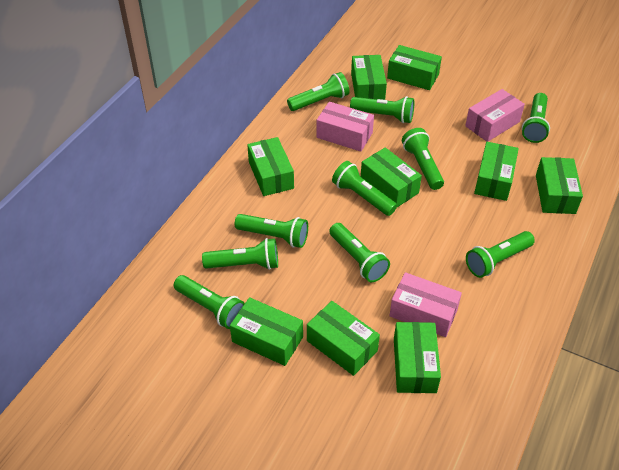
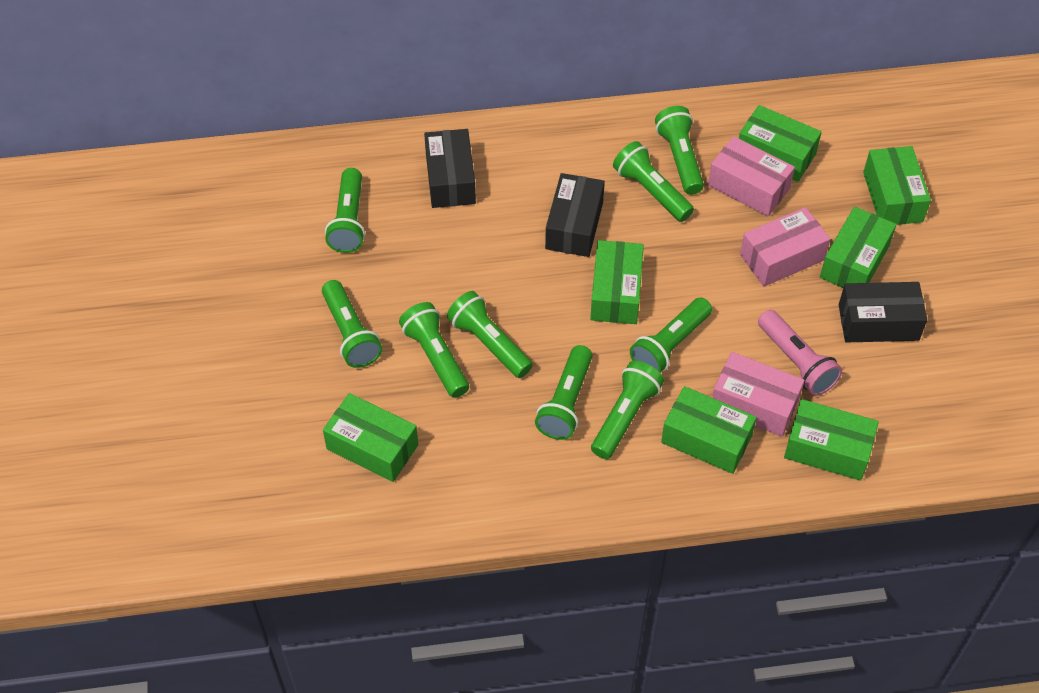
black box: 0 -> 3
green box: 9 -> 7
green flashlight: 10 -> 9
pink flashlight: 0 -> 1

